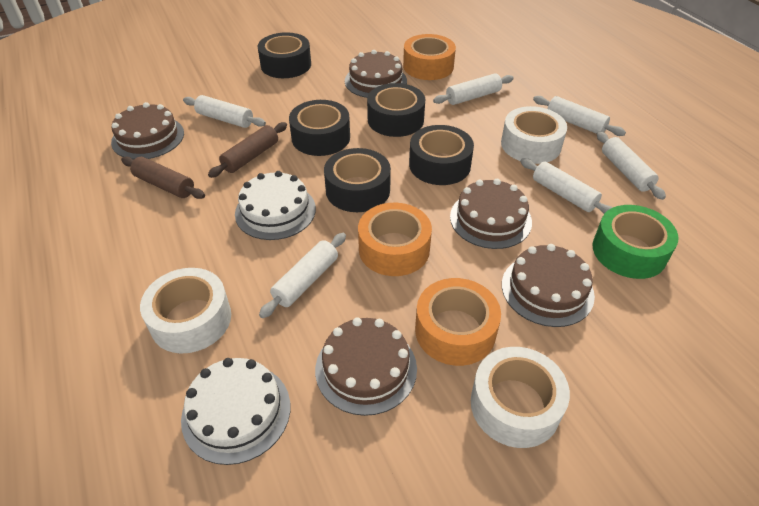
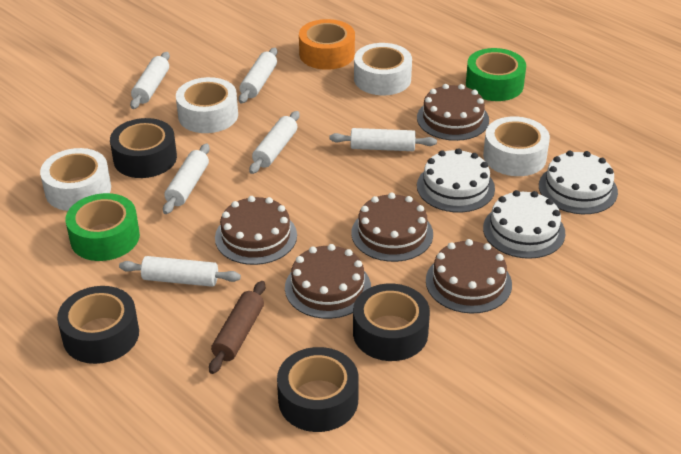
black tape: 5 -> 4
brown rolling pin: 2 -> 1
green tape: 1 -> 2
orange tape: 3 -> 1
white cake: 2 -> 3
white tape: 3 -> 4

